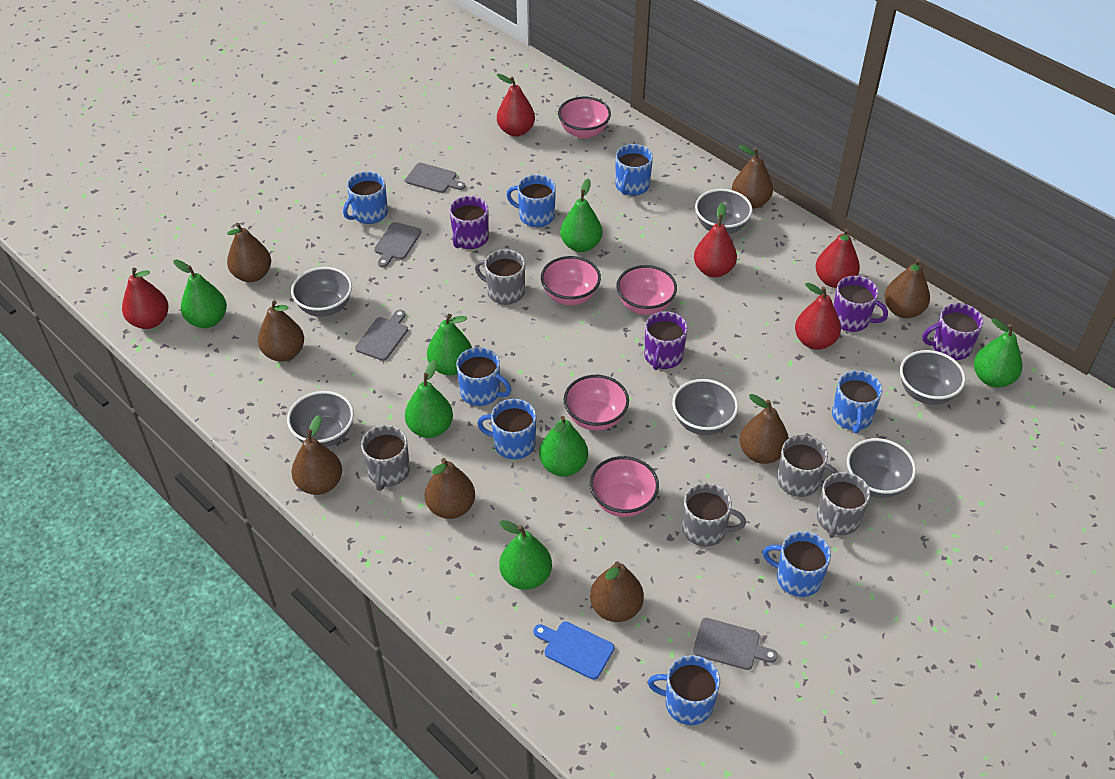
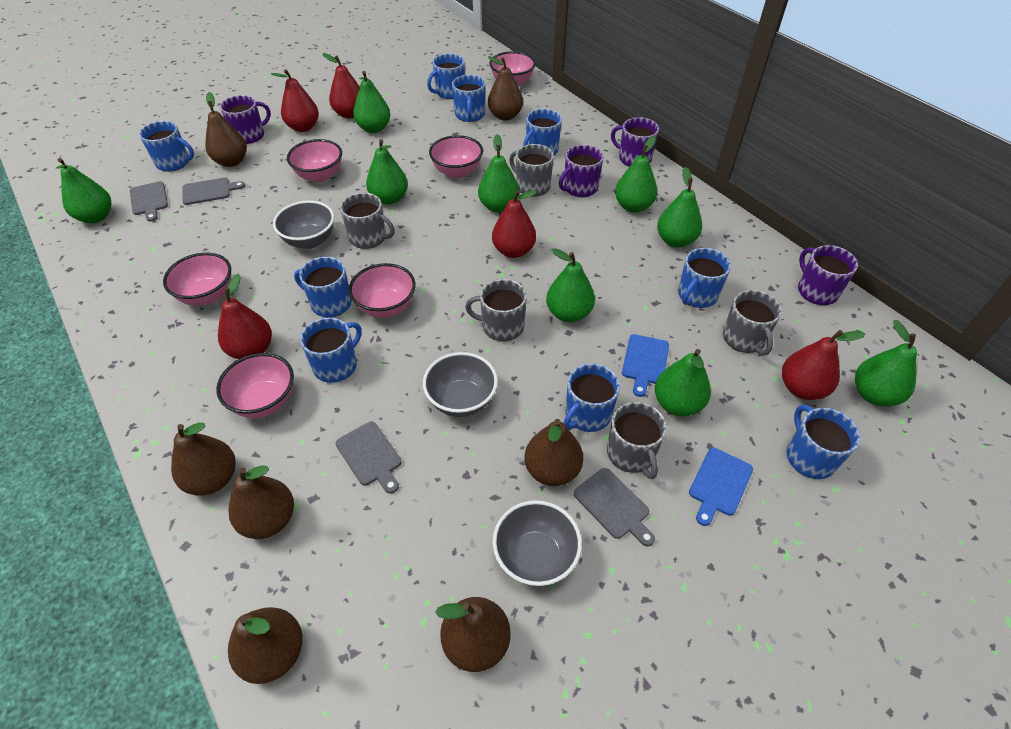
blue cutting board: 1 -> 2
blue mug: 8 -> 9
brown pear: 8 -> 7
green pear: 7 -> 9
grey bowl: 6 -> 3
pink bowl: 5 -> 6

